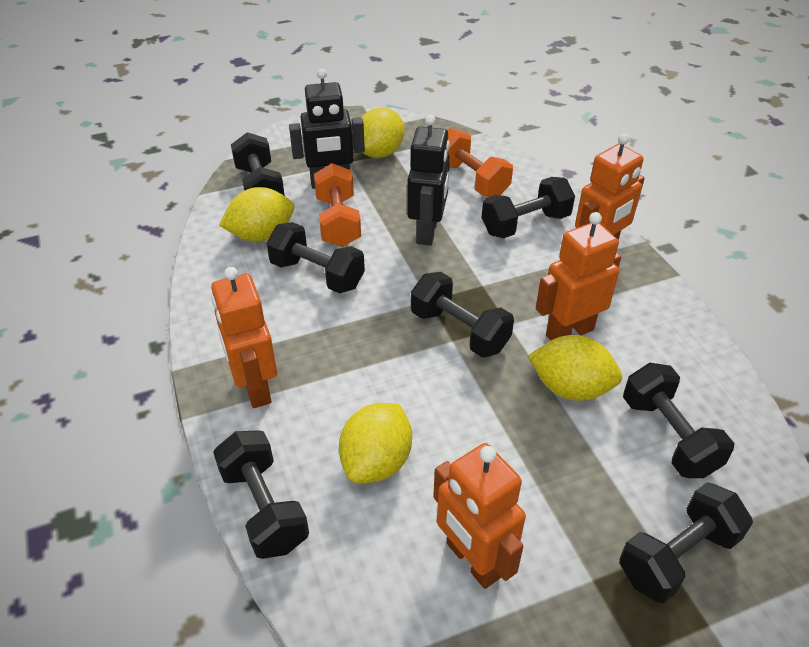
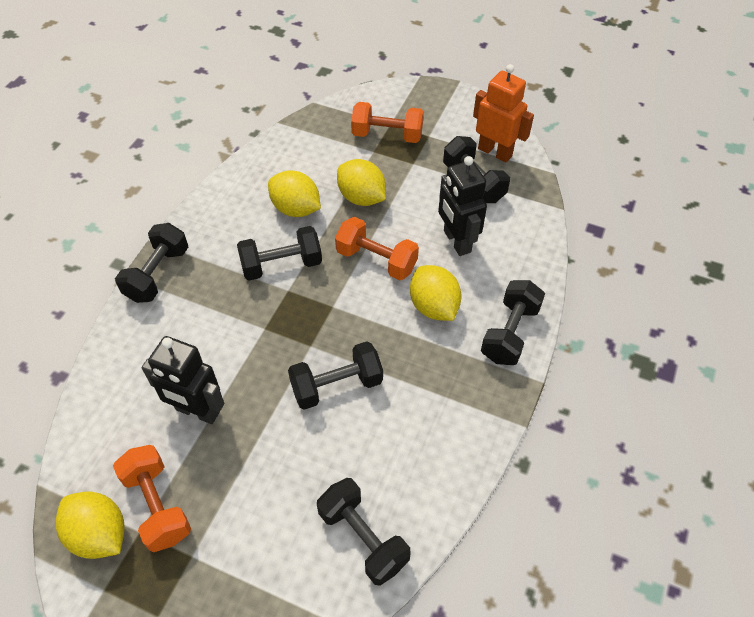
black dumbbell: 7 -> 6
orange dumbbell: 2 -> 3
orange robot: 4 -> 1

